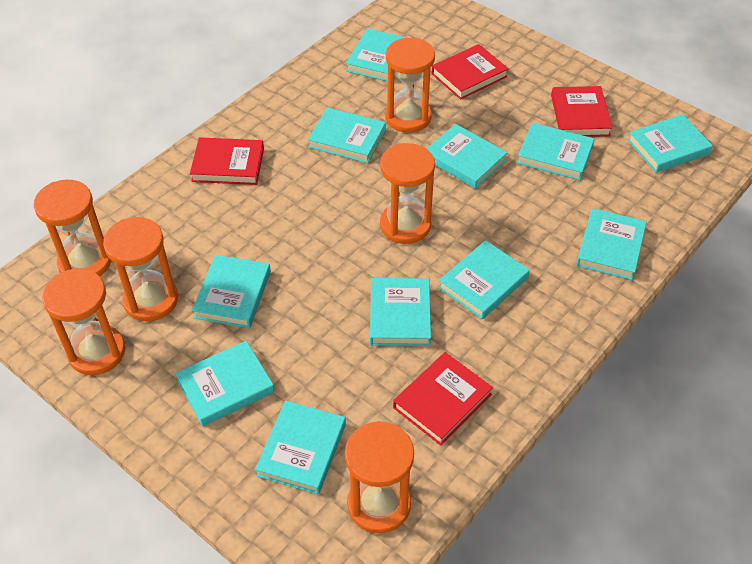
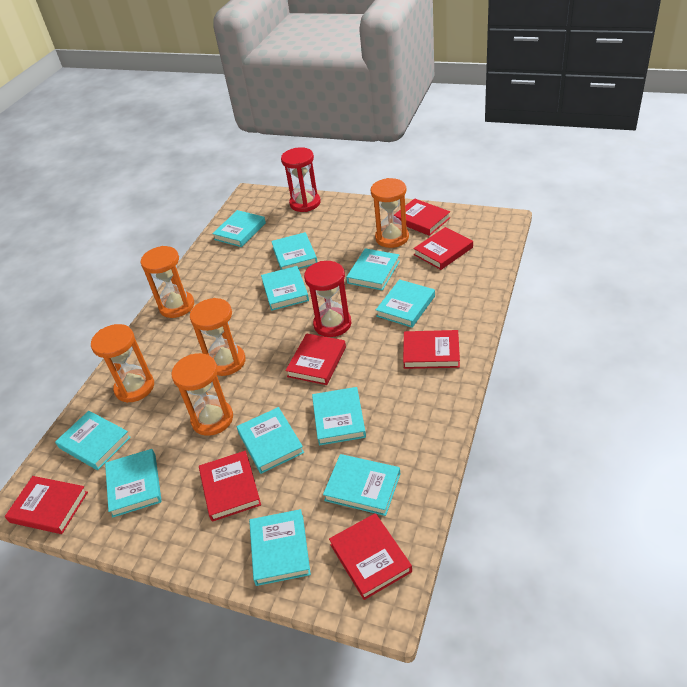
orange hourglass: 6 -> 5
red book: 4 -> 7
red hourglass: 0 -> 2

